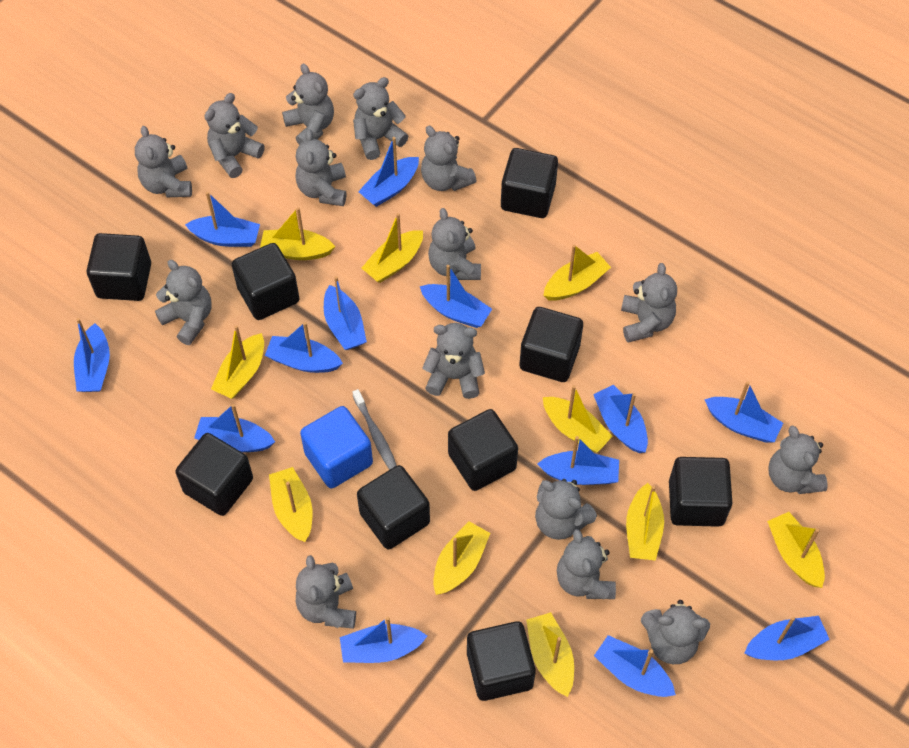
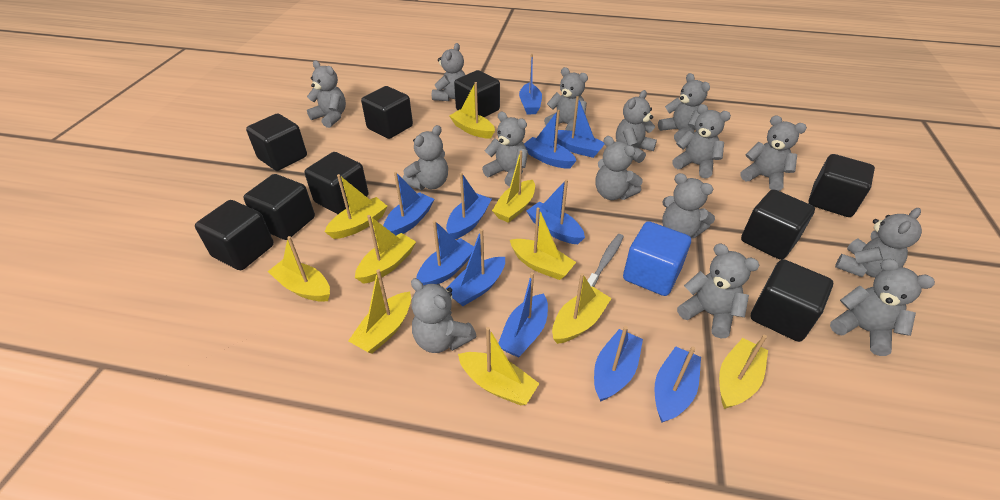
blue boat: 13 -> 11

